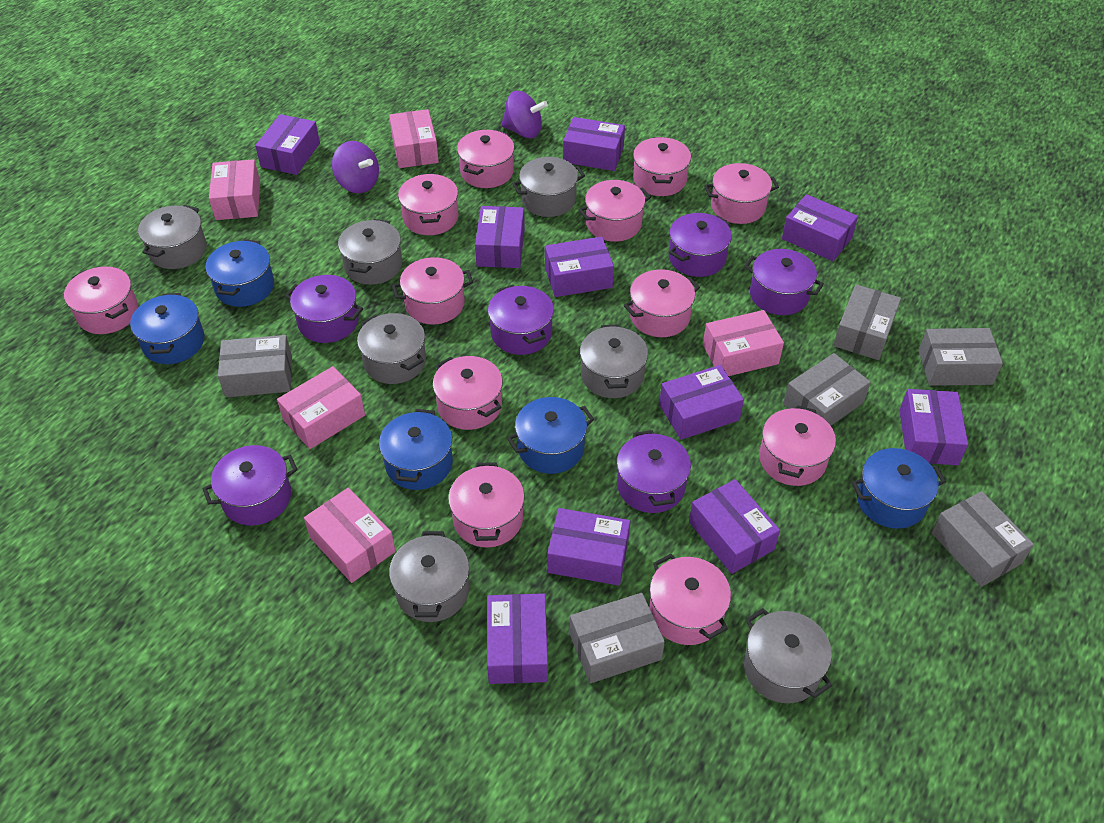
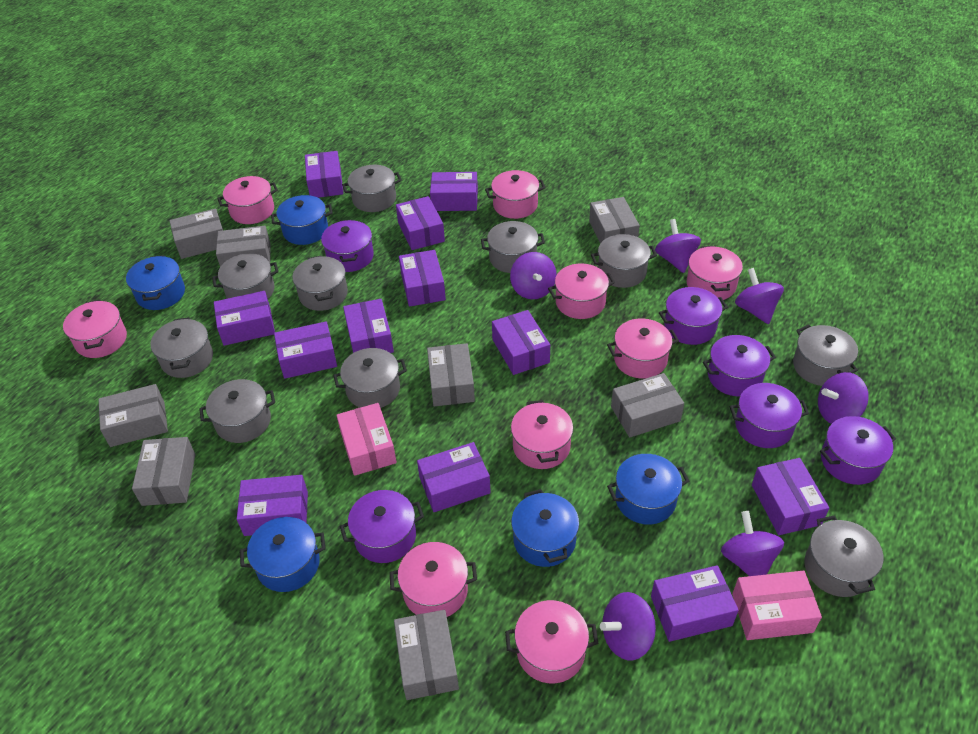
grey box: 6 -> 8
grey pot: 7 -> 10
pink box: 5 -> 2
pink pot: 12 -> 9
purple box: 10 -> 12
purple spinning top: 2 -> 6

